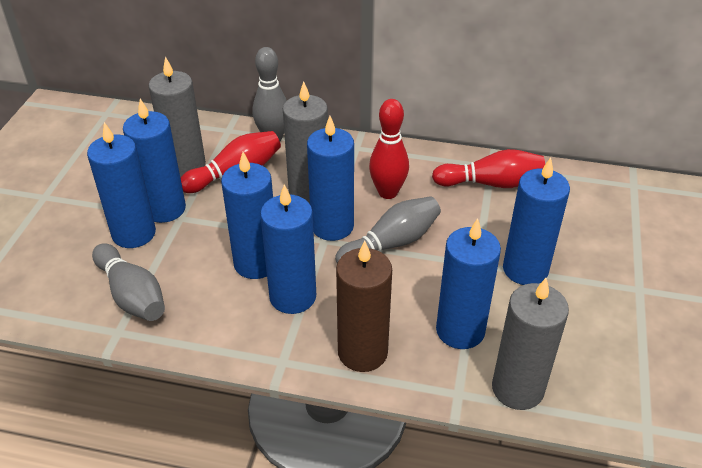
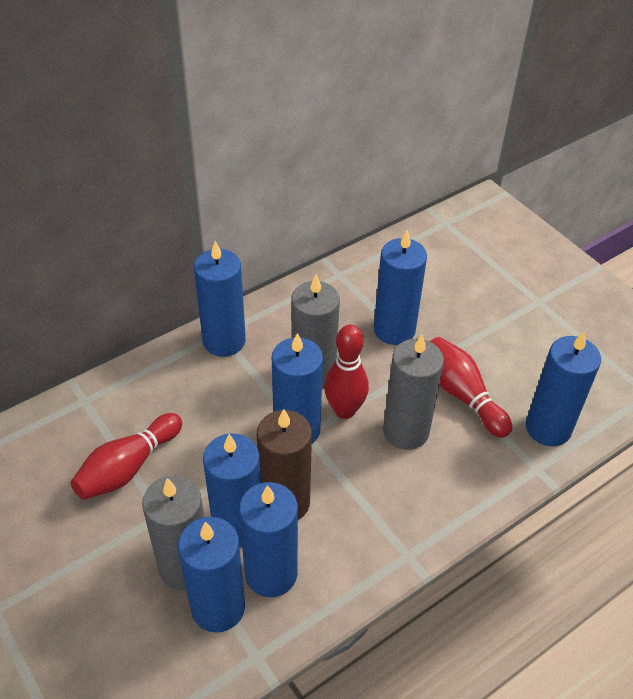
grey bowling pin: 3 -> 0

